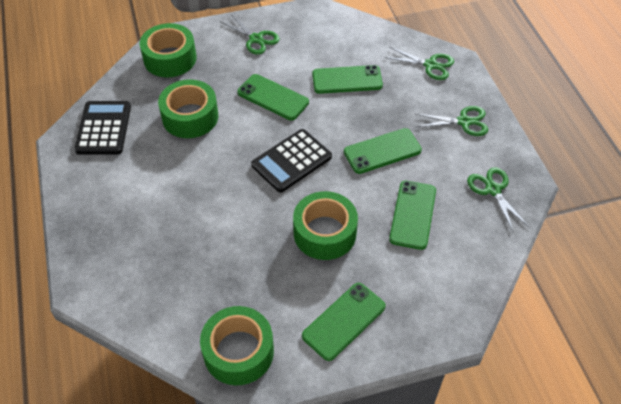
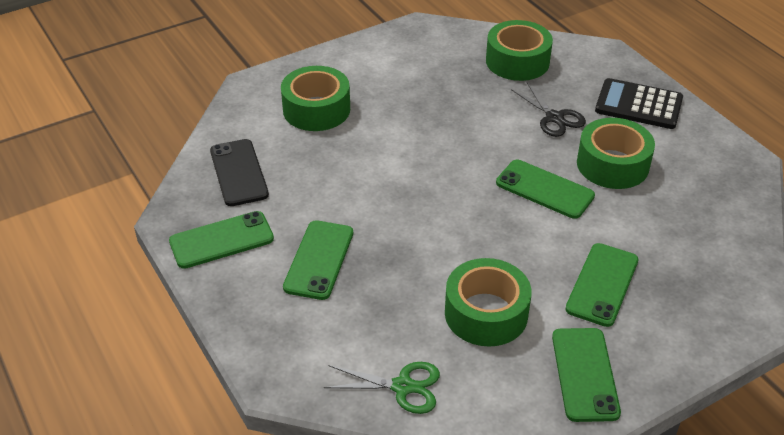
black calculator: 2 -> 1
black phone: 0 -> 1
black scissors: 0 -> 1
green scissors: 4 -> 1

